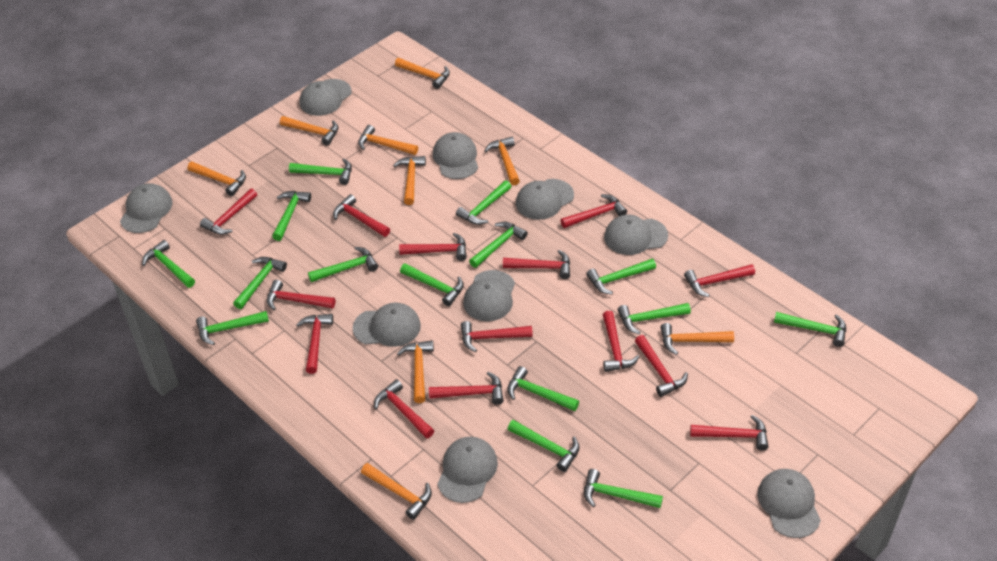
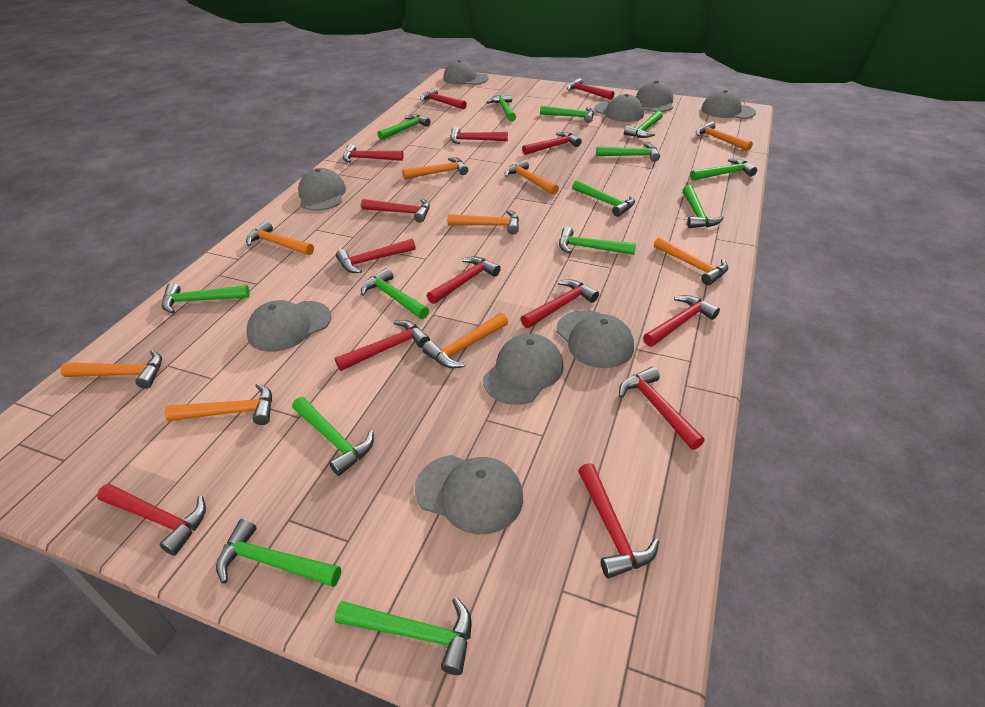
green hammer: 15 -> 14

